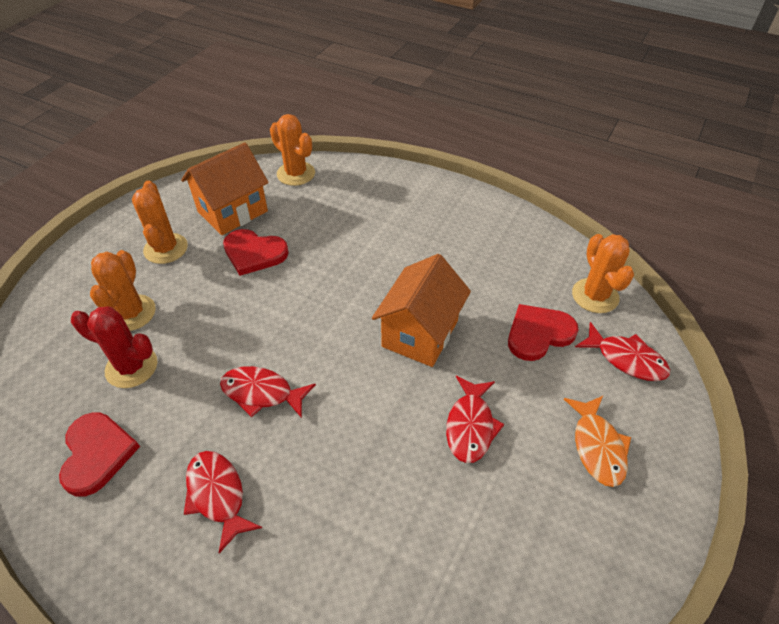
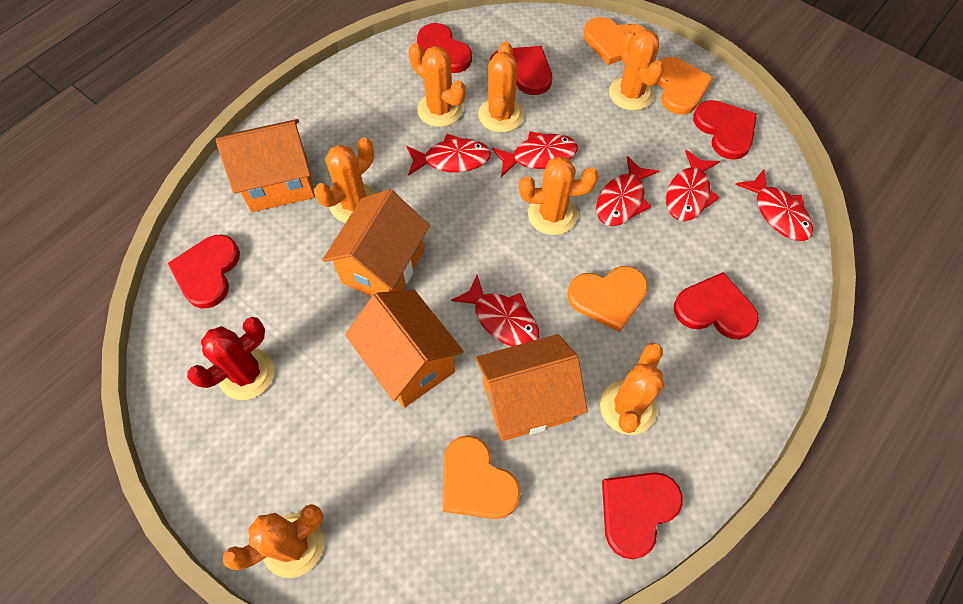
orange cactus: 4 -> 7
orange fish: 1 -> 0
orange heart: 0 -> 4
orange house: 2 -> 4
red fish: 4 -> 6
red heart: 3 -> 6

